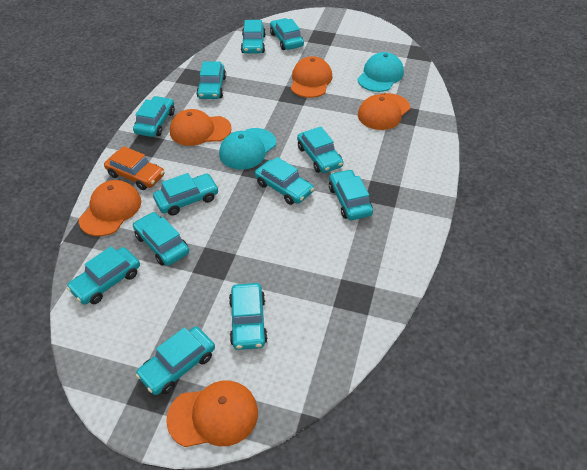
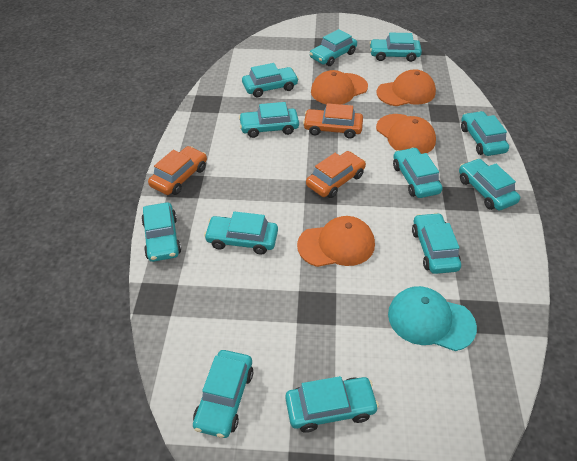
orange cap: 5 -> 4
orange car: 1 -> 3
turquoise cap: 2 -> 1

